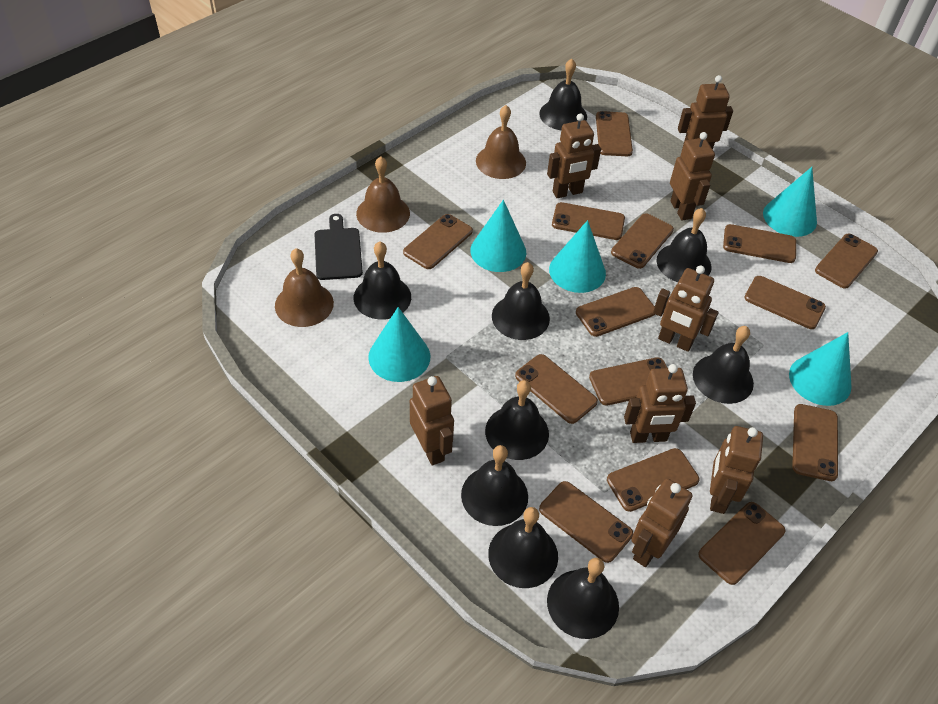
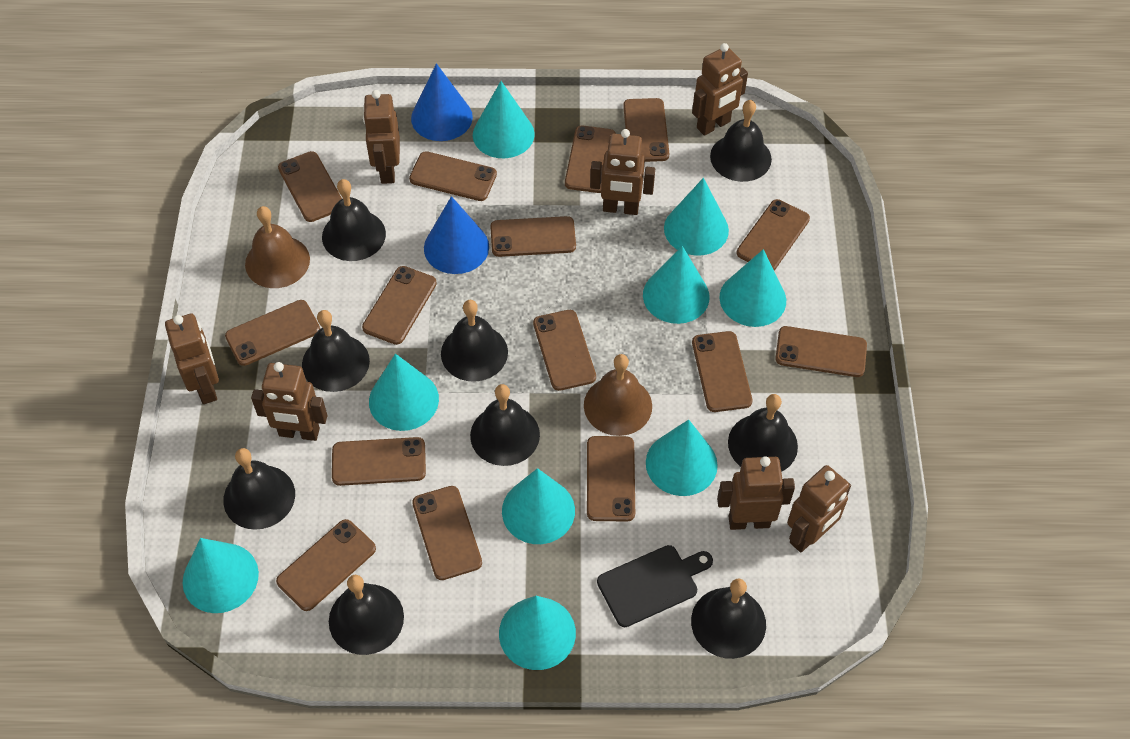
blue cone: 0 -> 2
brown bell: 3 -> 2
brown phone: 14 -> 15
brown robot: 8 -> 7
turquoise cone: 5 -> 9

